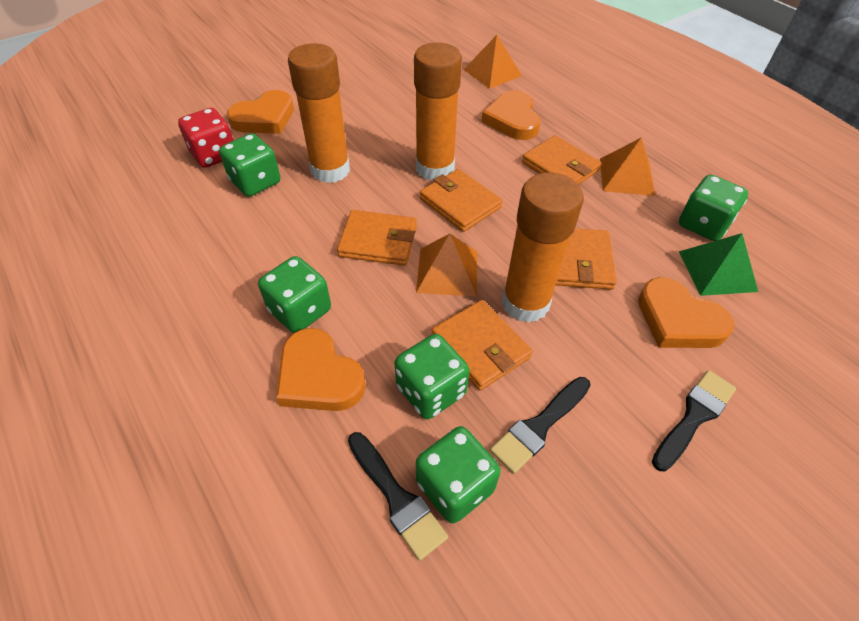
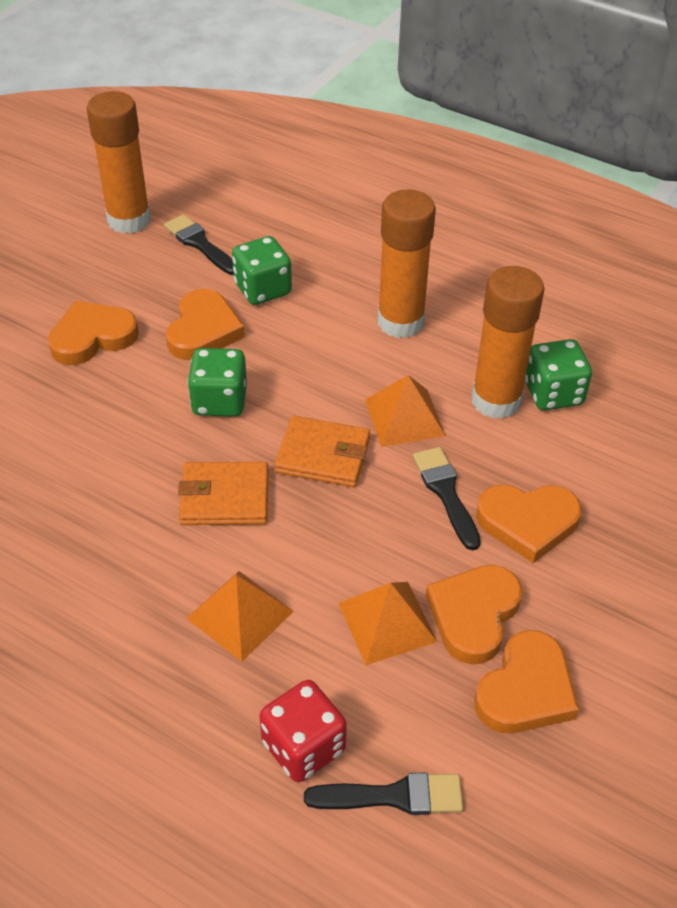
green dice: 5 -> 3
green pyramid: 1 -> 0
orange heart: 4 -> 5
orange wallet: 5 -> 2

